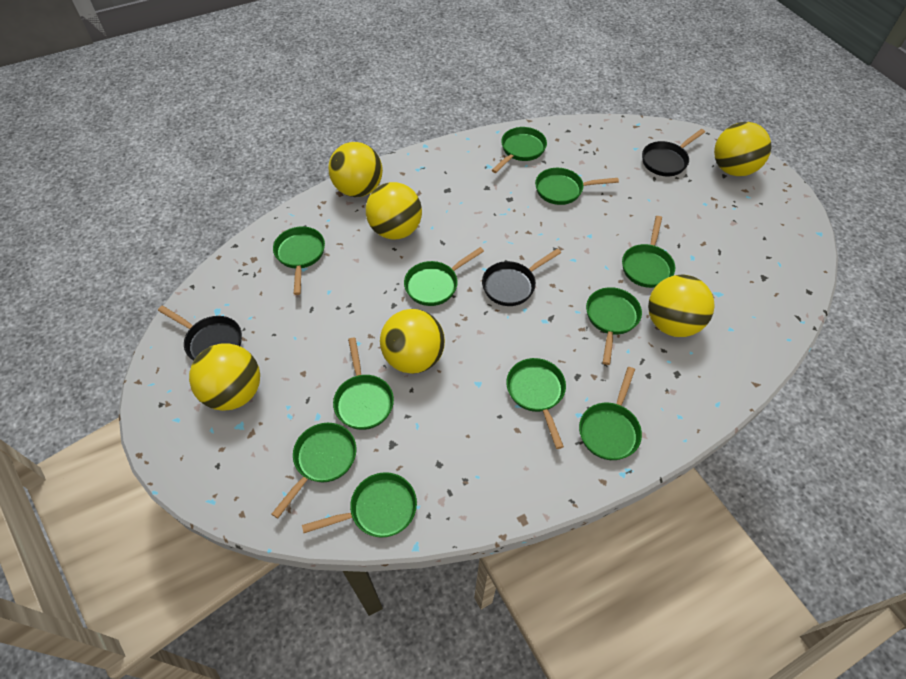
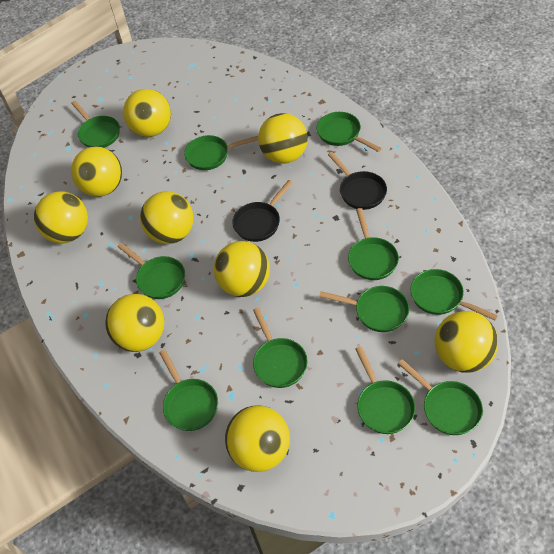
black pan: 3 -> 2
yellow ball: 6 -> 9

